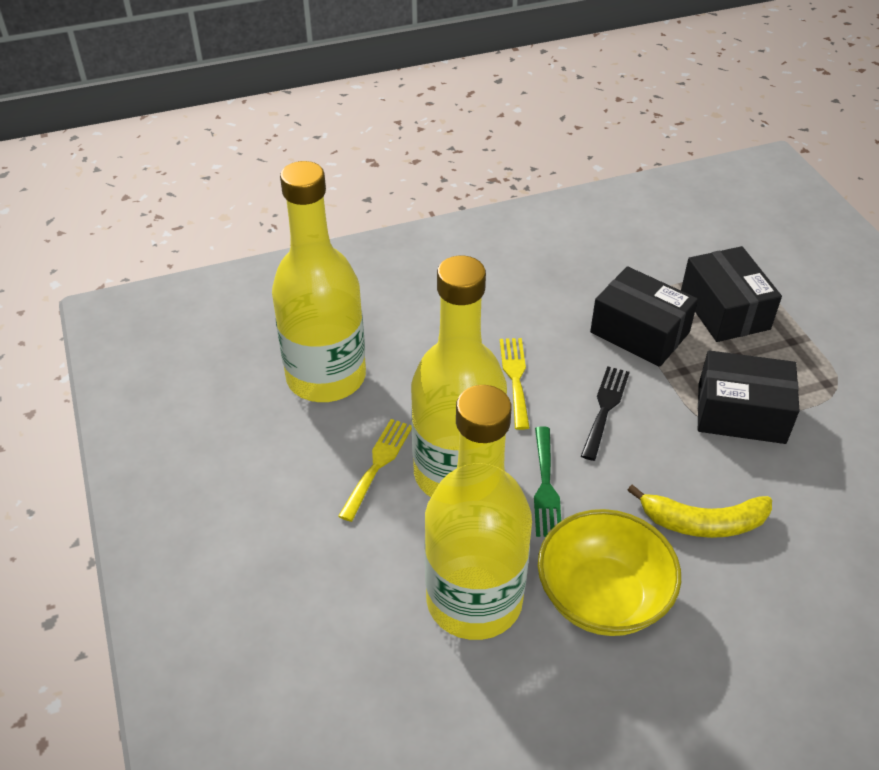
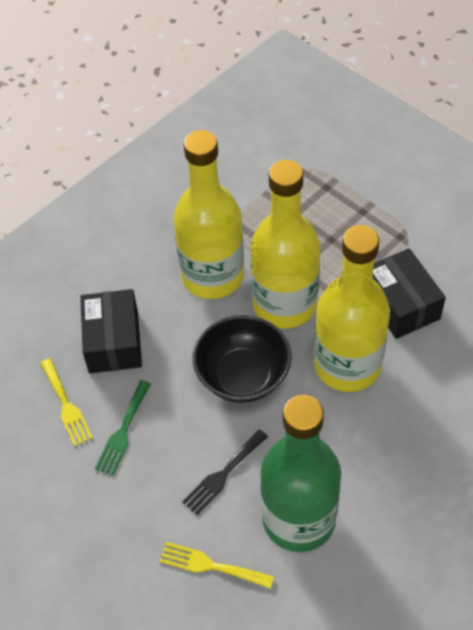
black bowl: 0 -> 1
black box: 3 -> 2
green bottle: 0 -> 1
yellow banana: 1 -> 0
yellow bowl: 1 -> 0

